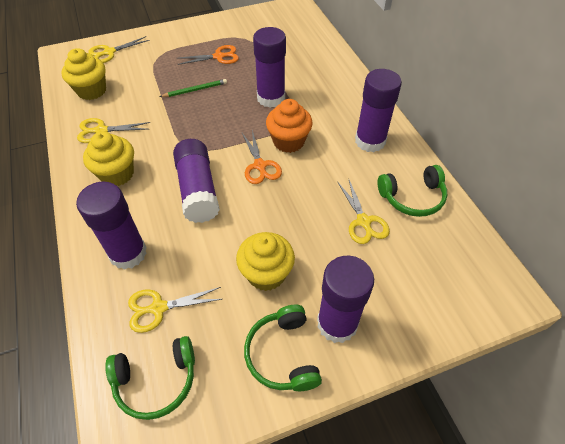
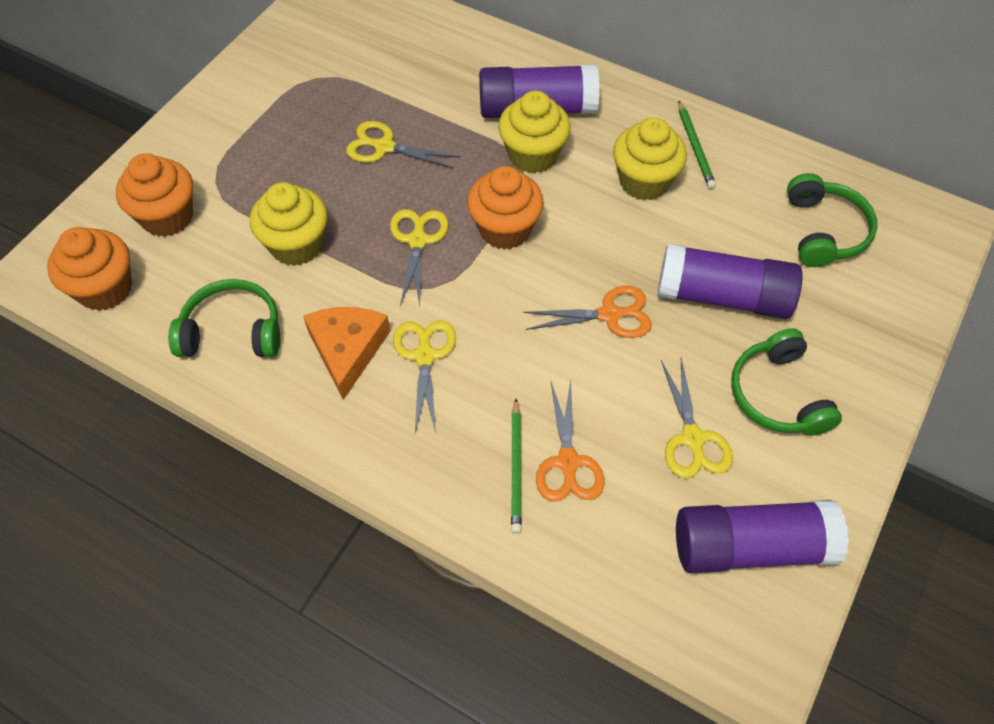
green pencil: 1 -> 2
orange cheese: 0 -> 1
orange cupcake: 1 -> 3
purple glue stick: 5 -> 3

